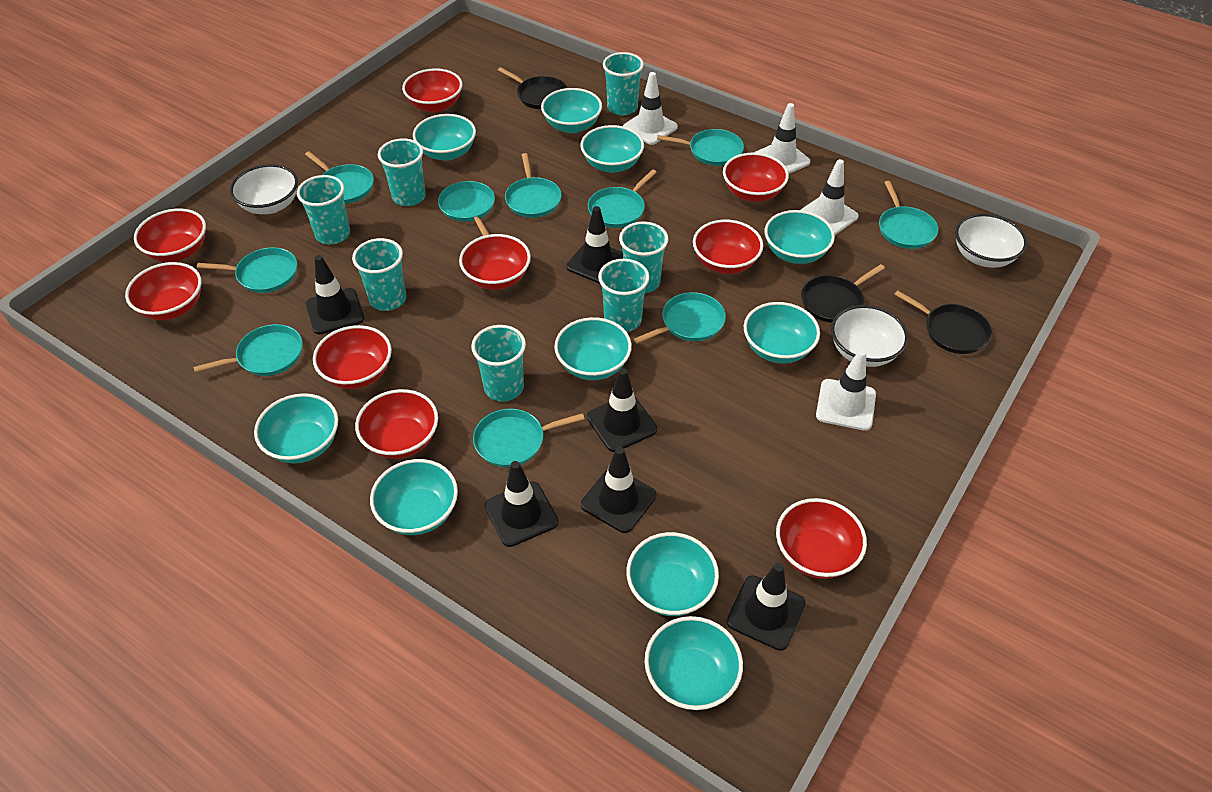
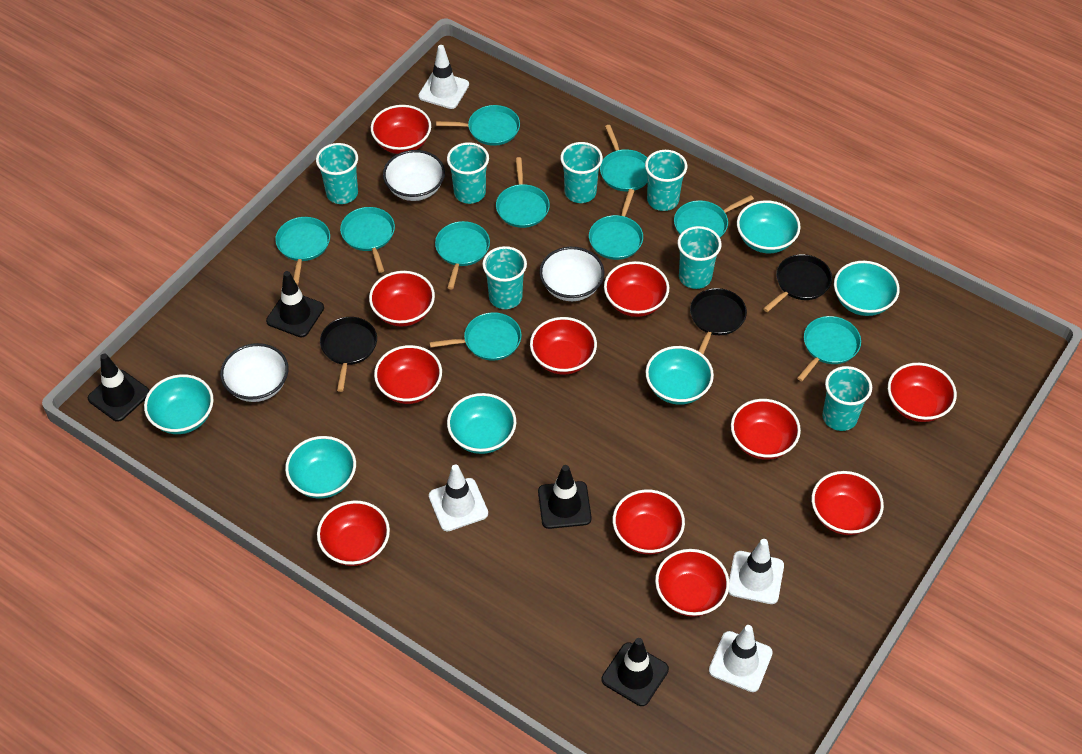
black traffic cone: 6 -> 4
red bowl: 9 -> 11
turquoise bowl: 10 -> 6

